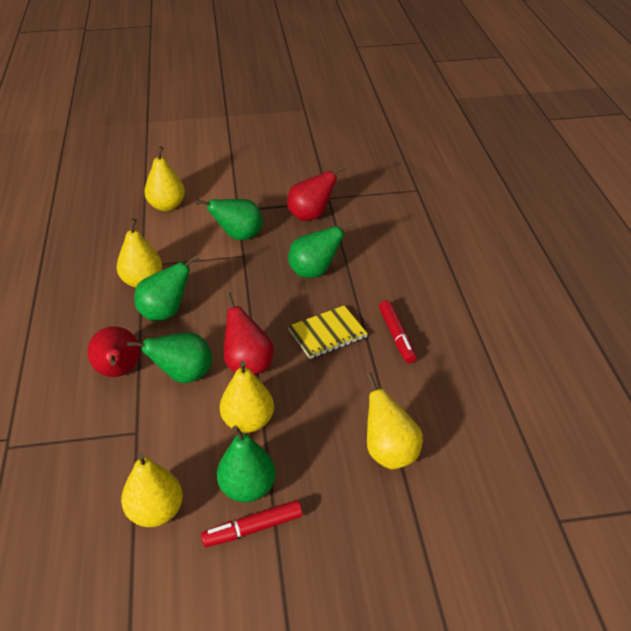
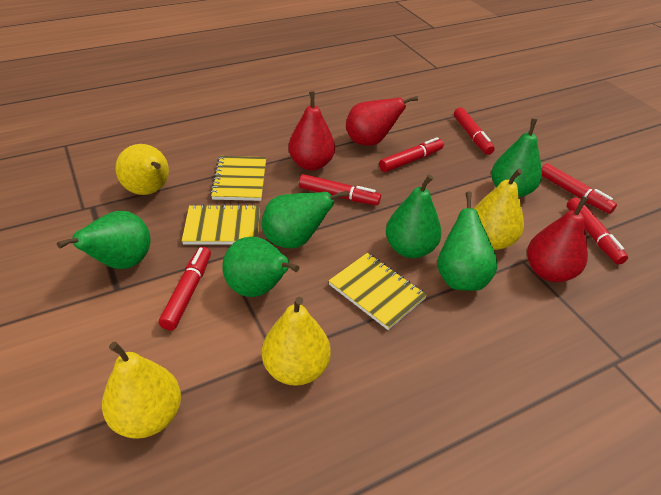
green pear: 5 -> 6
red marker: 2 -> 6
yellow notebook: 1 -> 3
yellow pear: 5 -> 4

